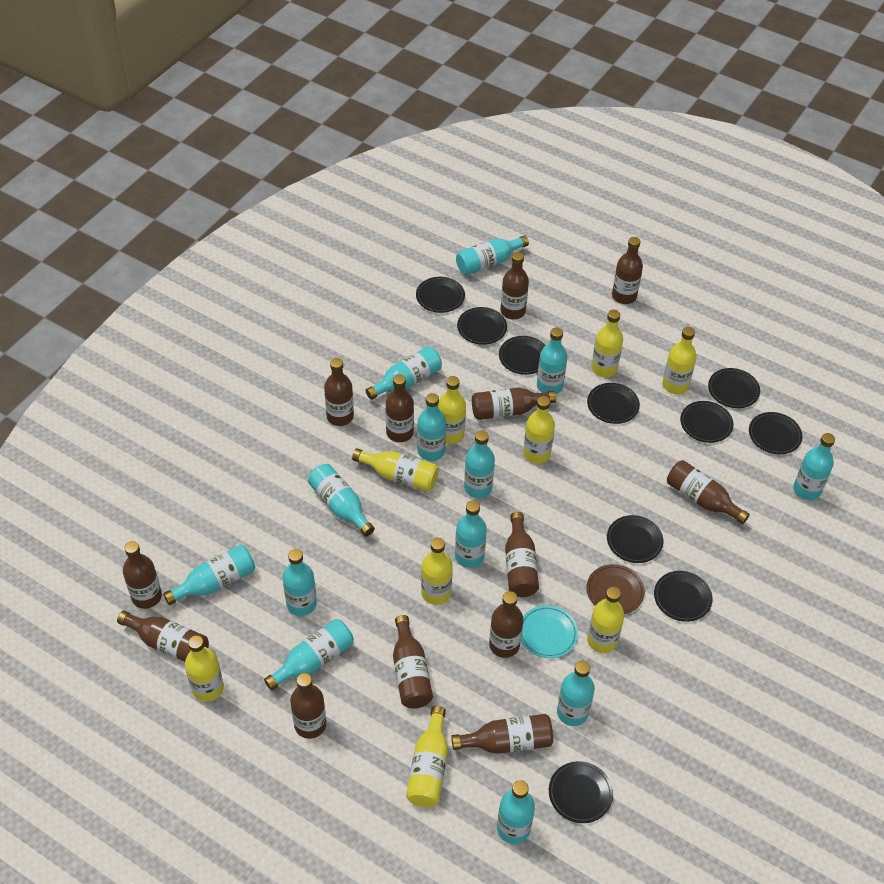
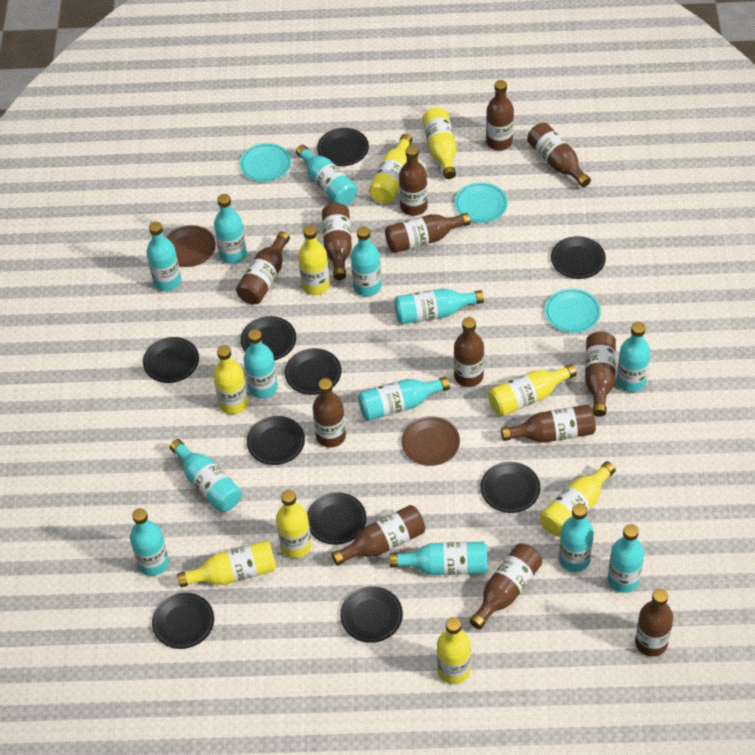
brown plate: 1 -> 2
turquoise plate: 1 -> 3

